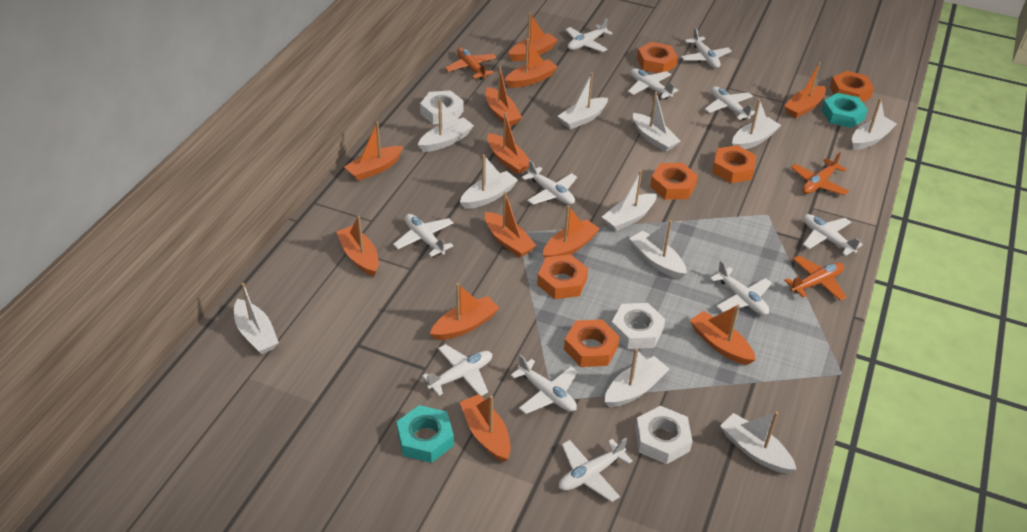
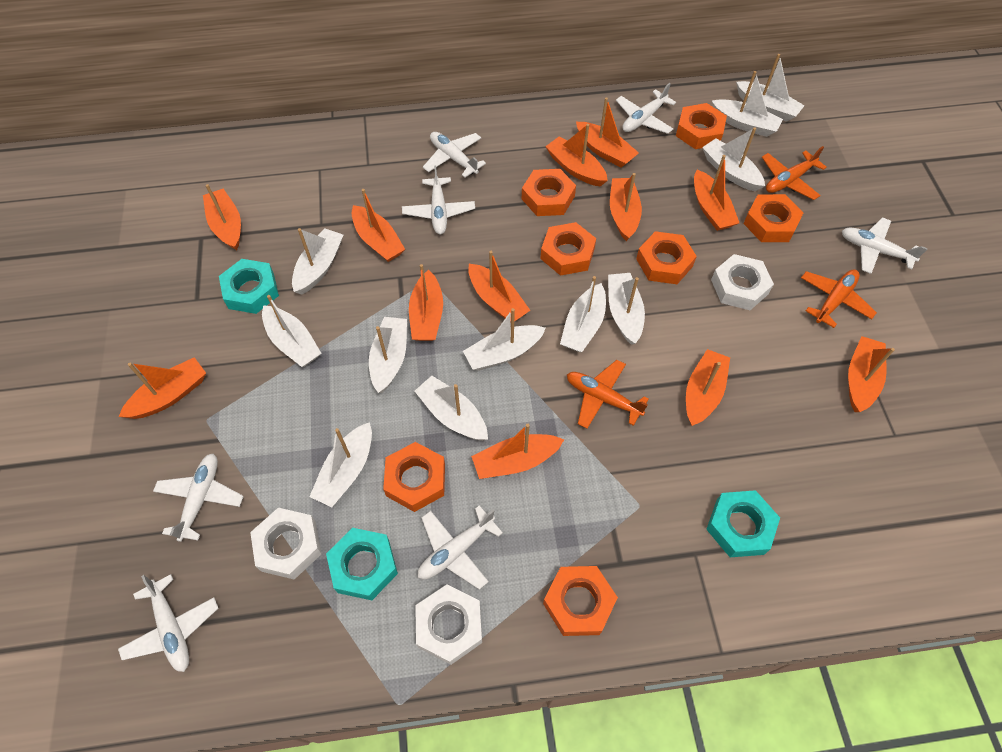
orange nut: 6 -> 7
turquoise nut: 2 -> 3
white plane: 11 -> 7

